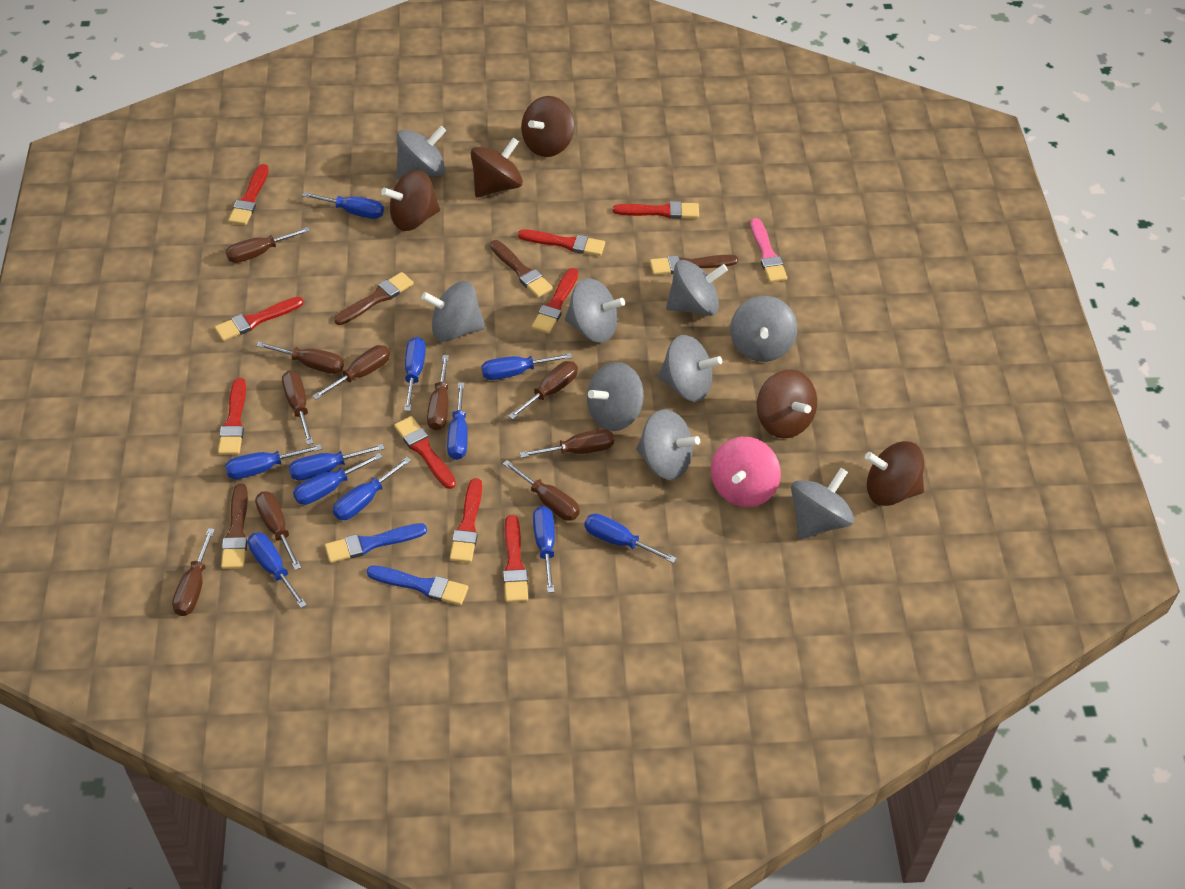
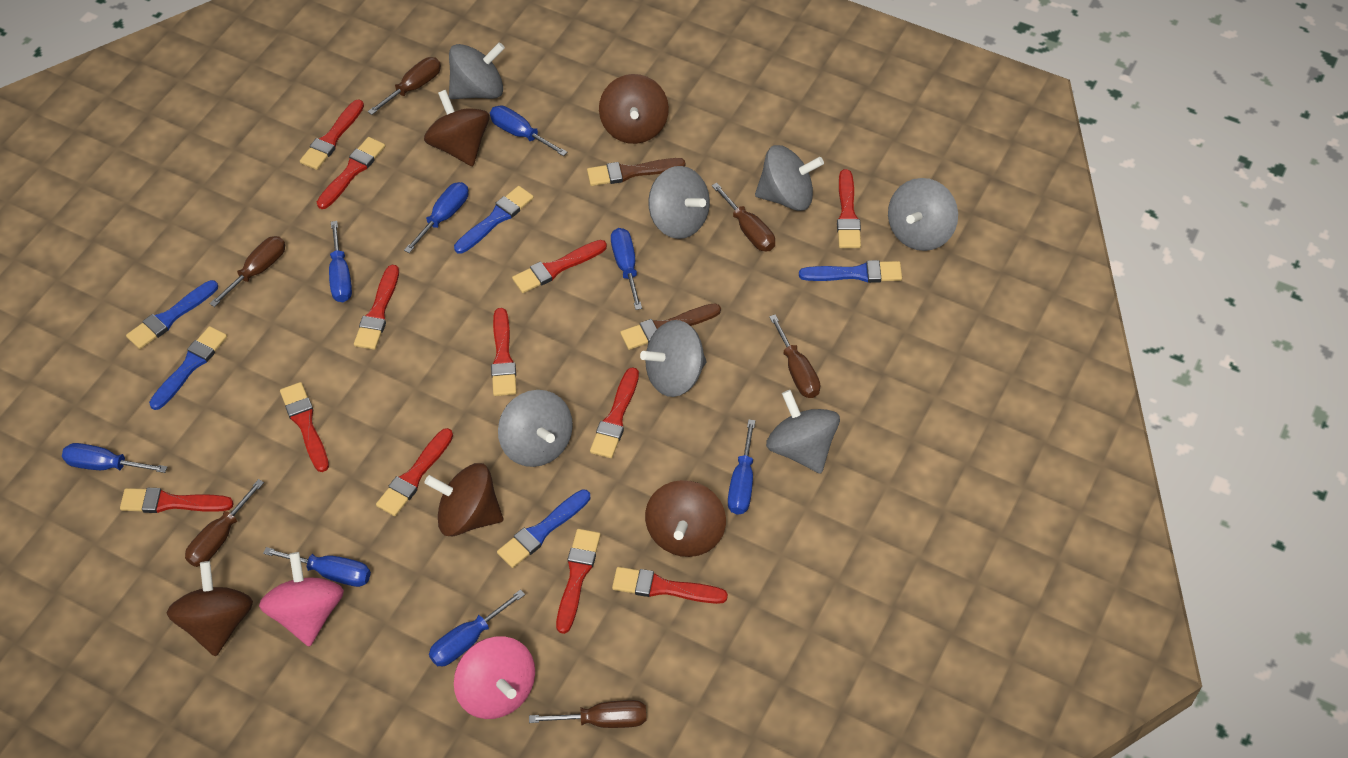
blue brush: 2 -> 5
blue screwdriver: 11 -> 8
brown brush: 4 -> 2
brown screwdriver: 10 -> 6
grey spinning top: 9 -> 7
pink brush: 1 -> 0
pink spinning top: 1 -> 2
red brush: 9 -> 12

